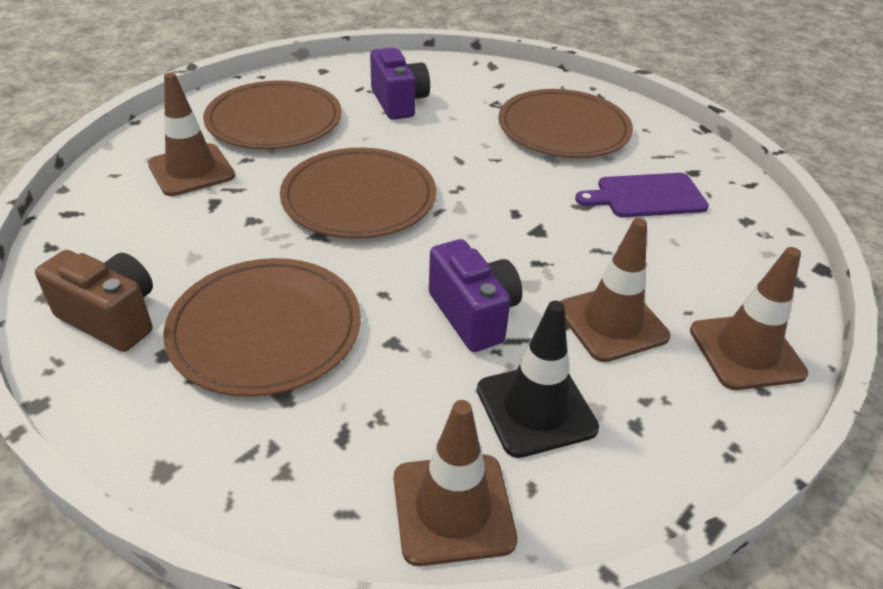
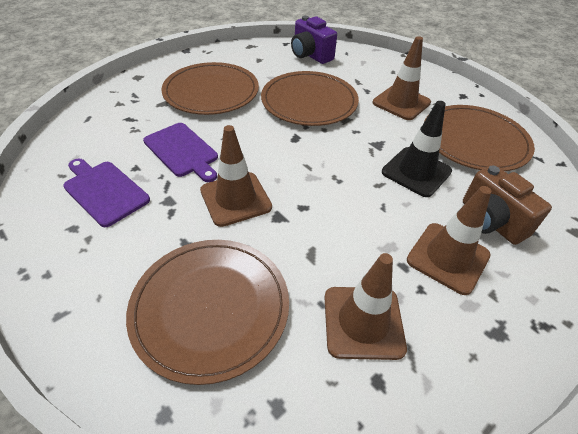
purple camera: 2 -> 1
purple cutting board: 1 -> 2

